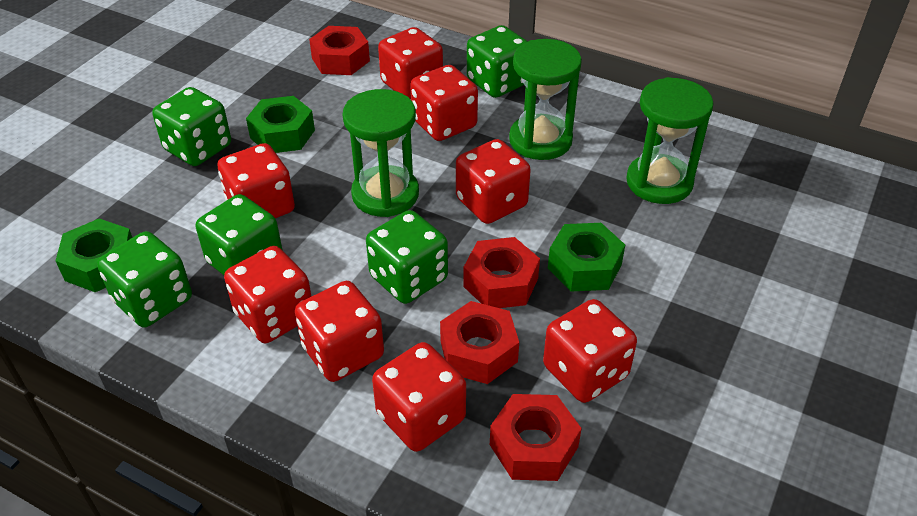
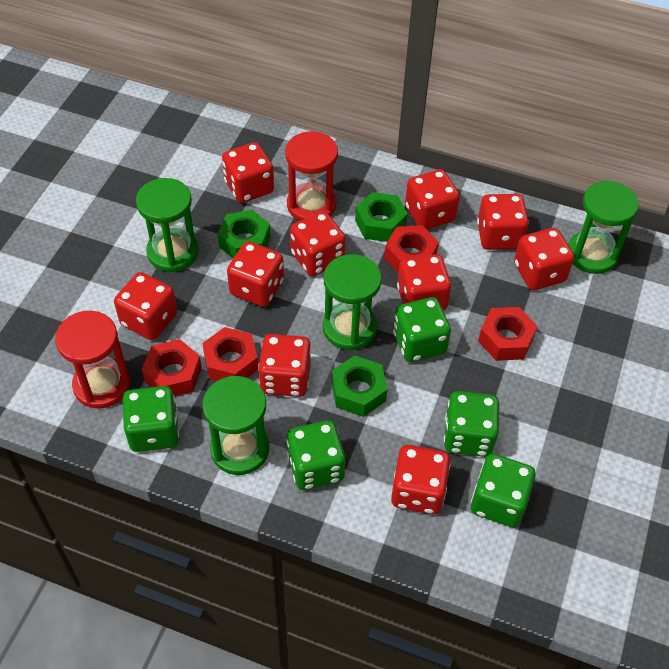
green hourglass: 3 -> 4
red dice: 8 -> 10
red hourglass: 0 -> 2

